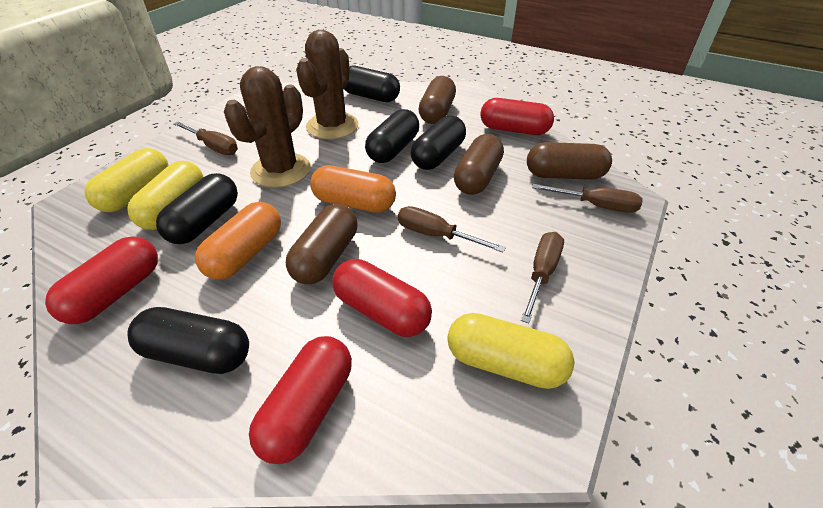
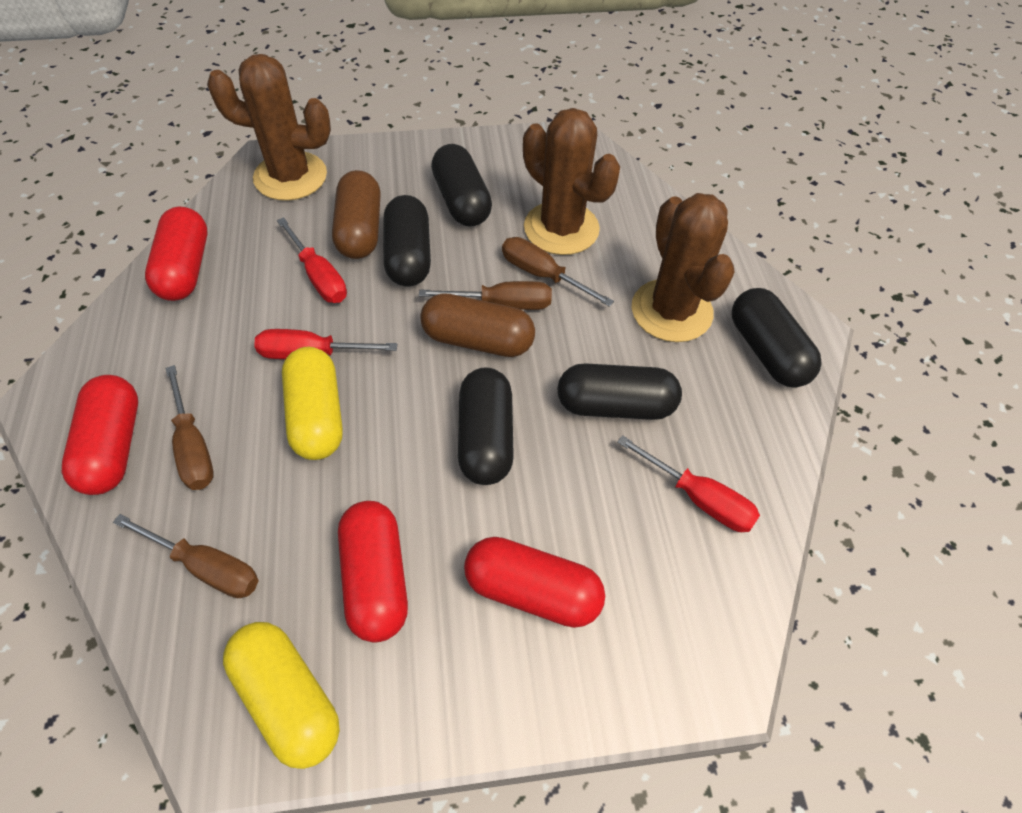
brown cactus: 2 -> 3
brown capsule: 4 -> 2
orange capsule: 2 -> 0
red screwdriver: 0 -> 3
yellow capsule: 3 -> 2

